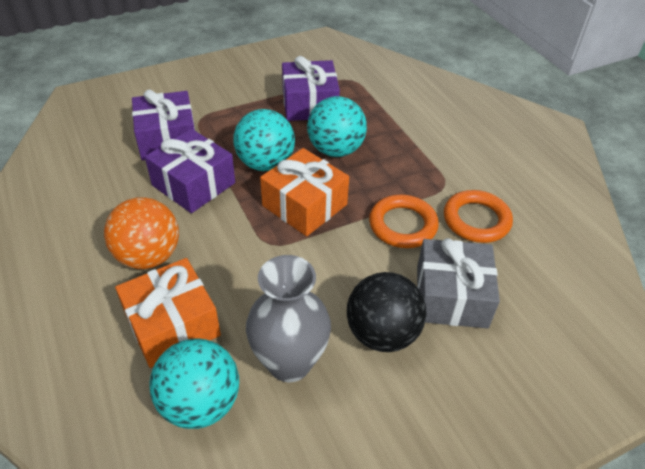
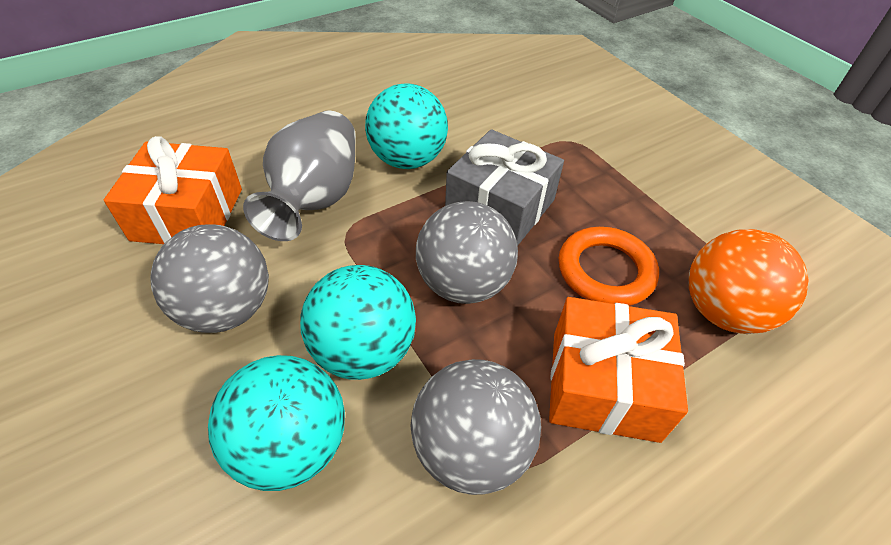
black ball: 1 -> 0
grey ball: 0 -> 3
orange ring: 2 -> 1
purple gift: 3 -> 0

